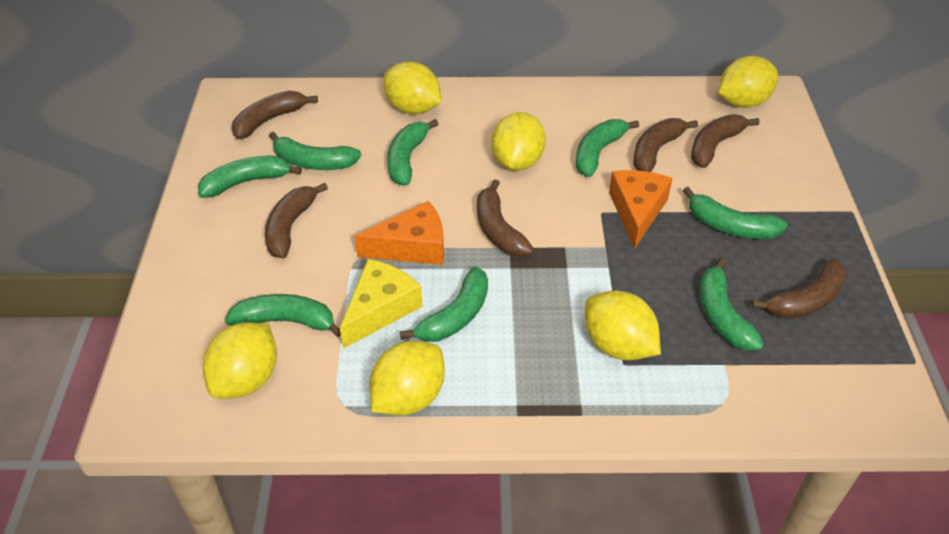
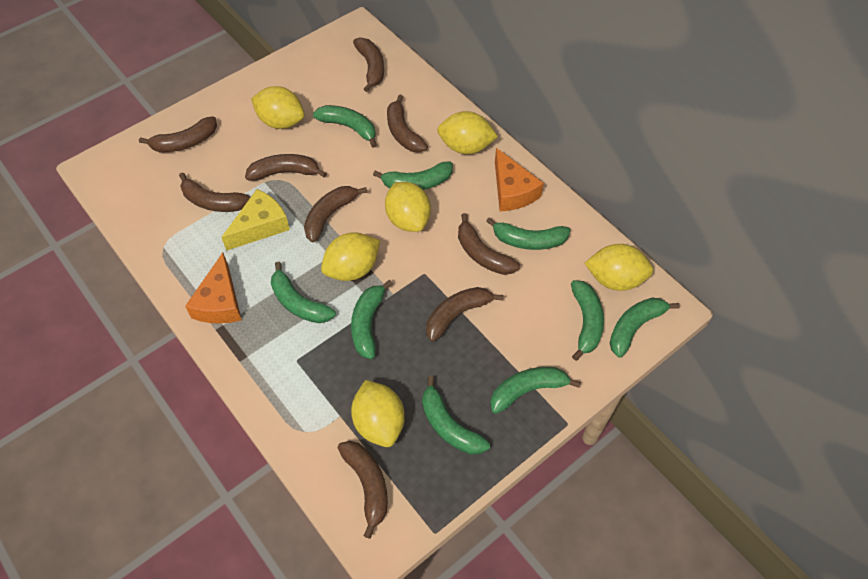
brown banana: 6 -> 9
green banana: 8 -> 9

